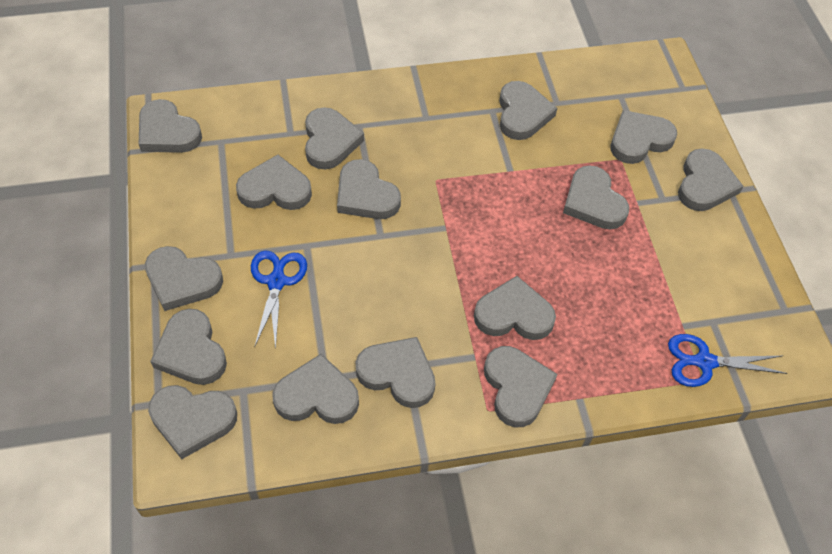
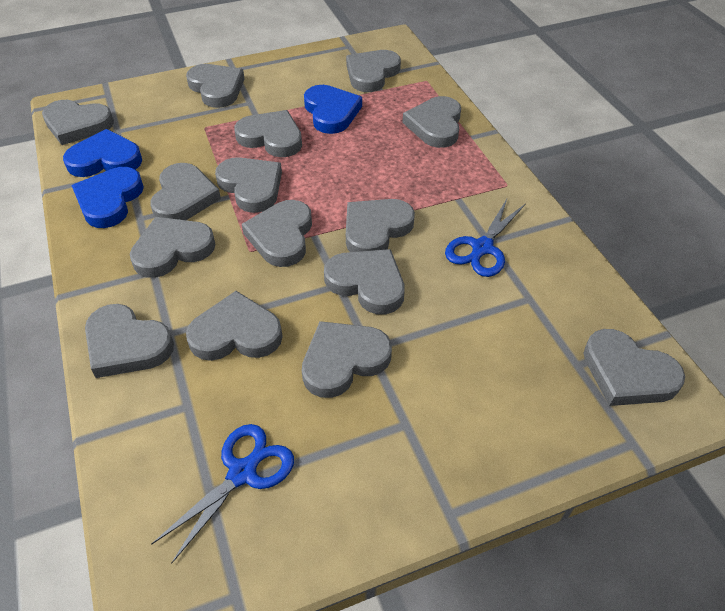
blue heart: 0 -> 3

